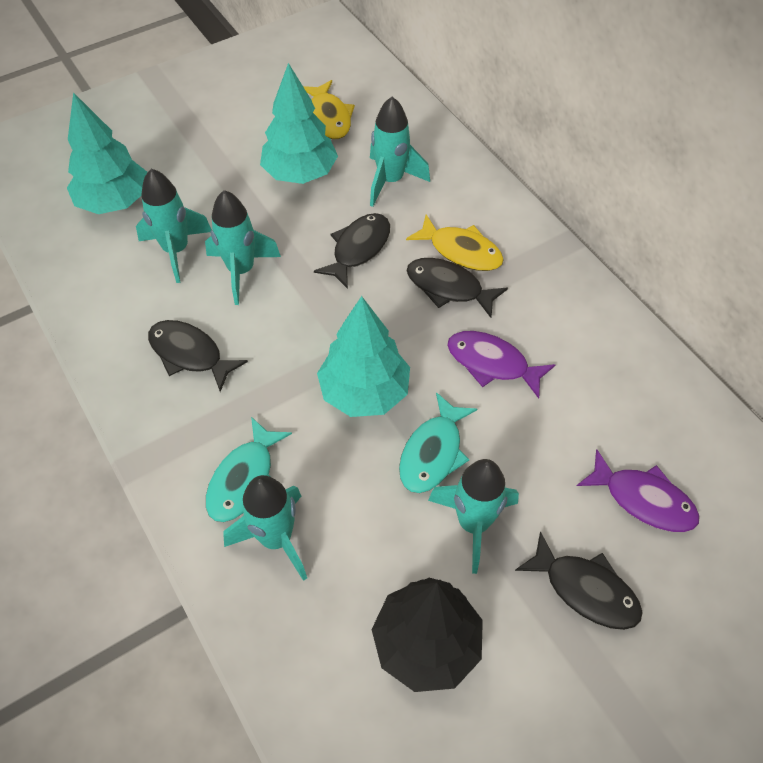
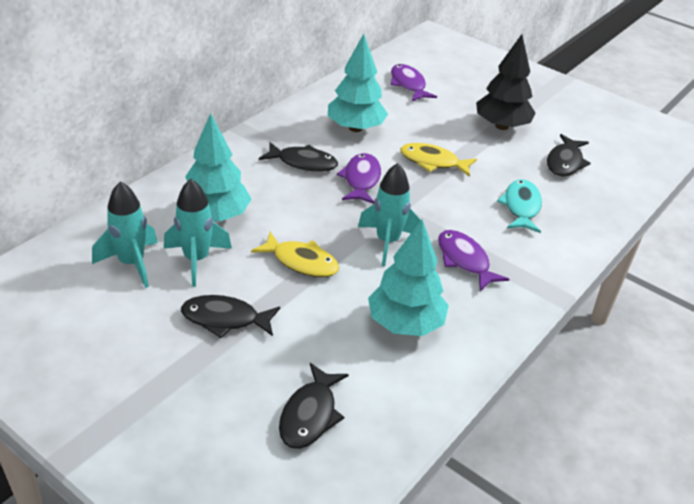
purple fish: 2 -> 3
turquoise fish: 2 -> 1
turquoise rocket: 5 -> 3

